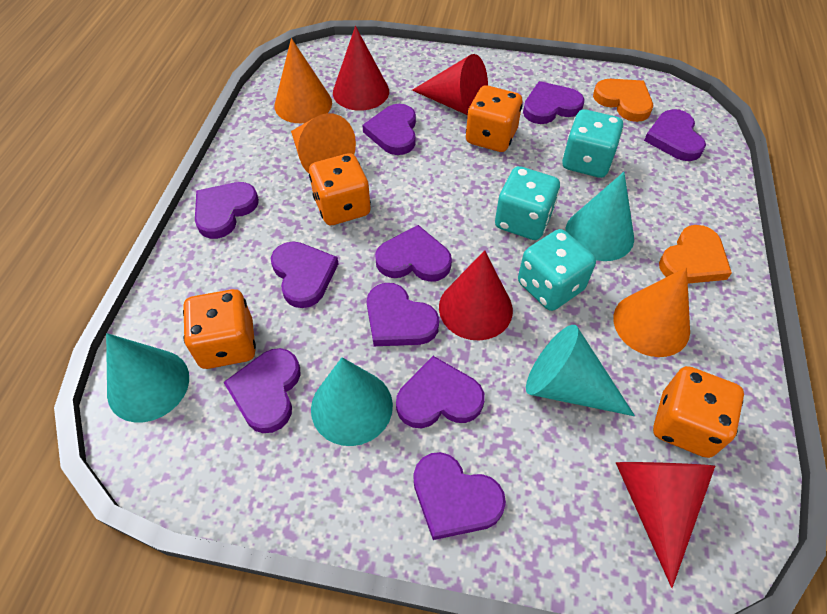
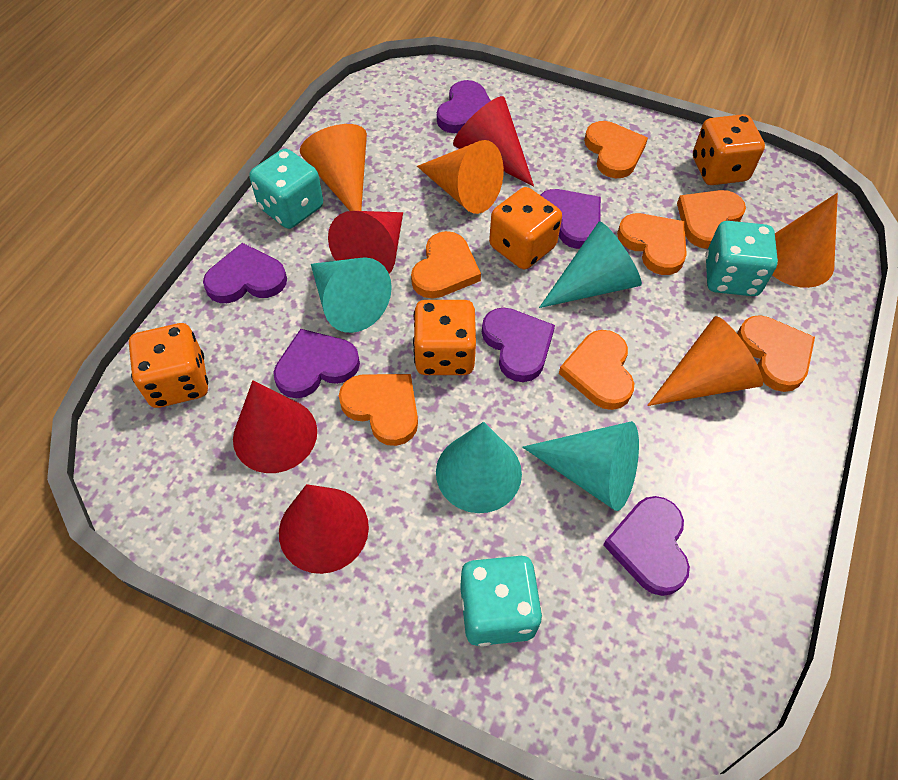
orange cone: 3 -> 4
orange heart: 2 -> 7
purple heart: 10 -> 6

